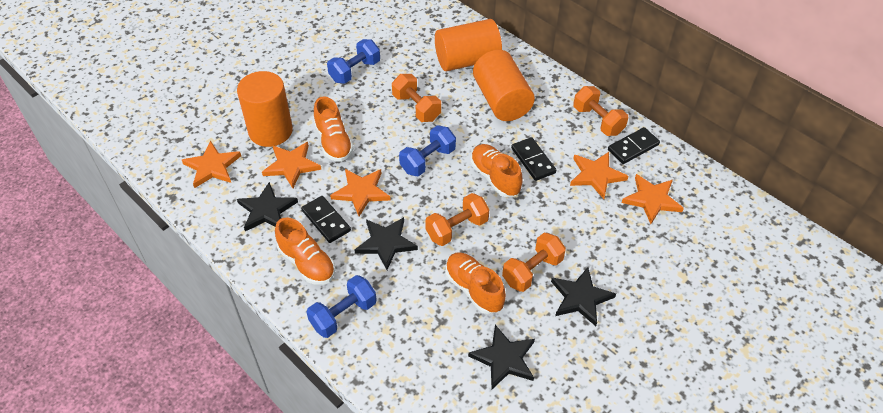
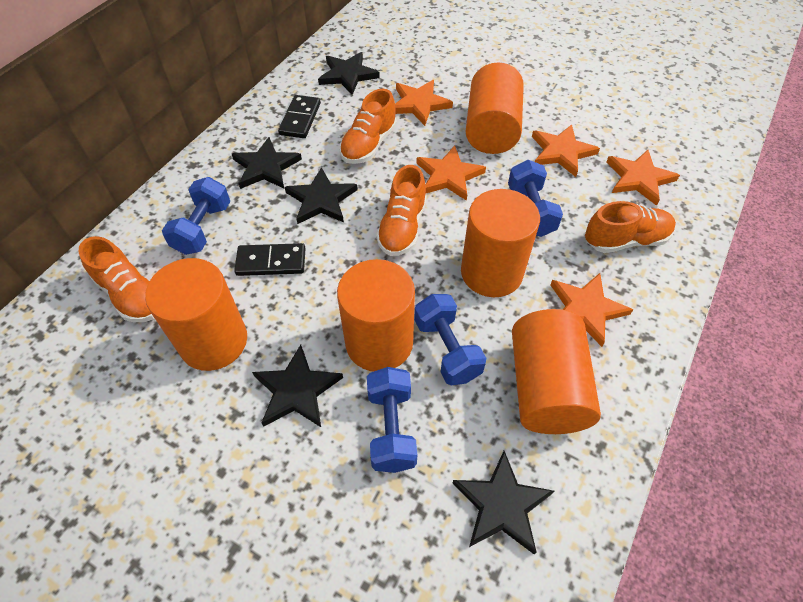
black domino: 3 -> 2
black star: 4 -> 5
blue dumbbell: 3 -> 4
orange cylinder: 3 -> 5
orange dumbbell: 4 -> 0

